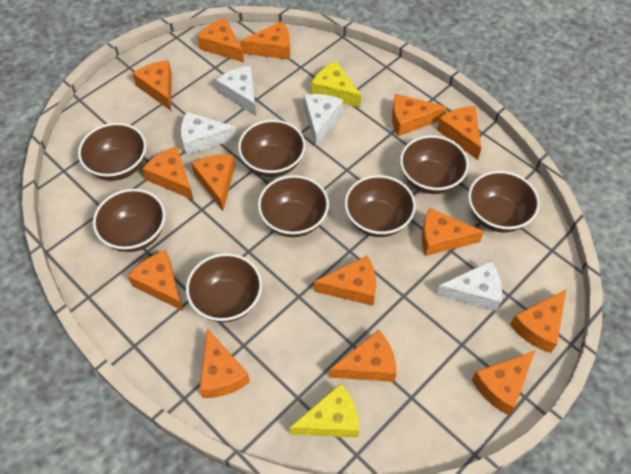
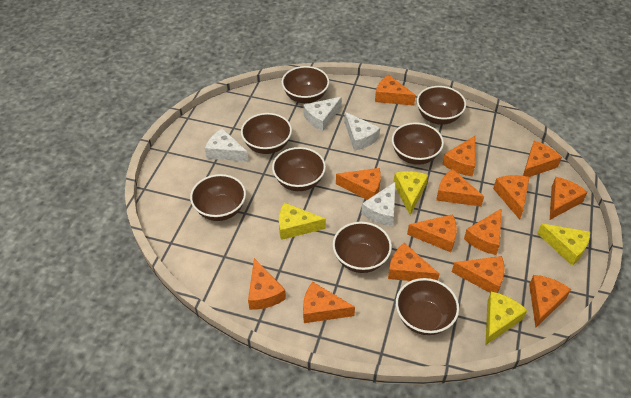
yellow cheese: 2 -> 4

